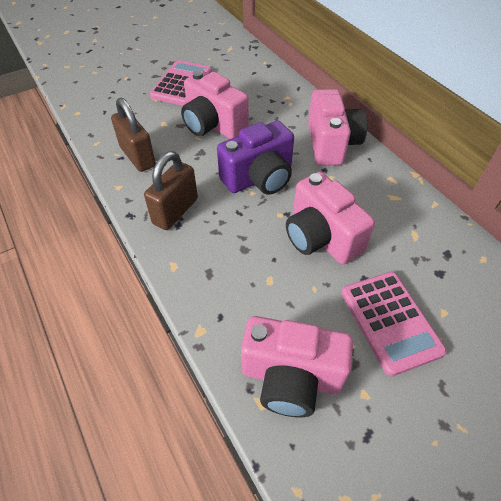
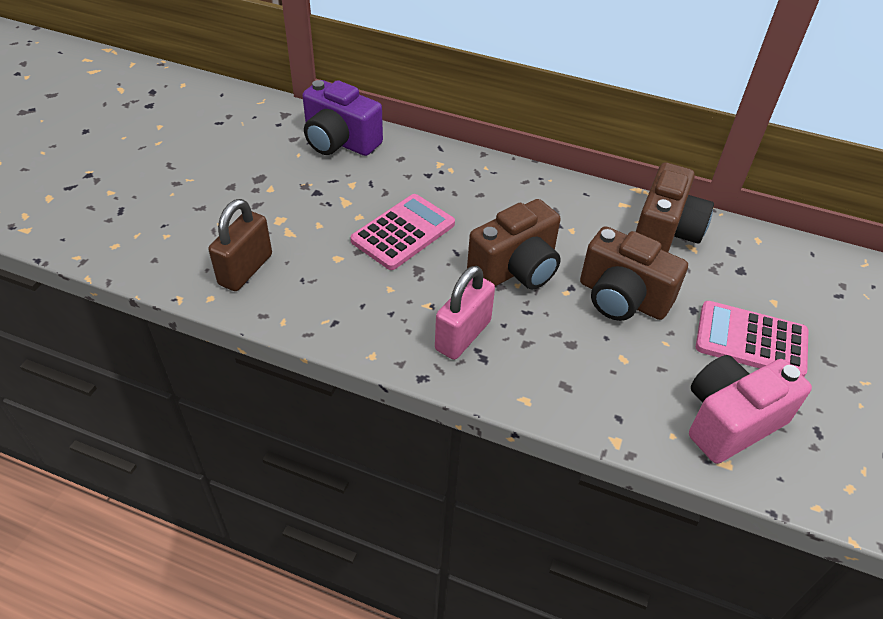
brown camera: 0 -> 3
brown padlock: 2 -> 1
pink camera: 4 -> 1
pink padlock: 0 -> 1

